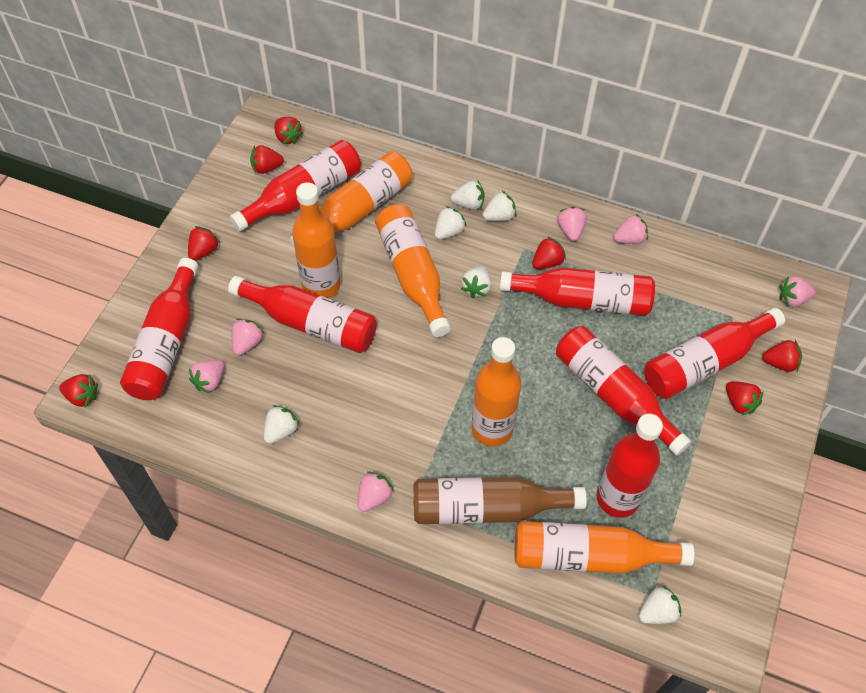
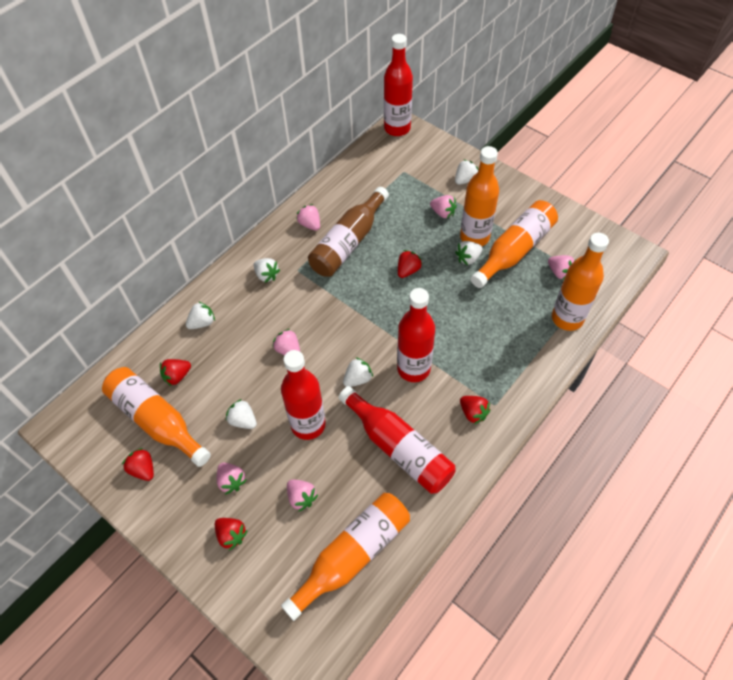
red bottle: 7 -> 4
red strawberry: 7 -> 5

